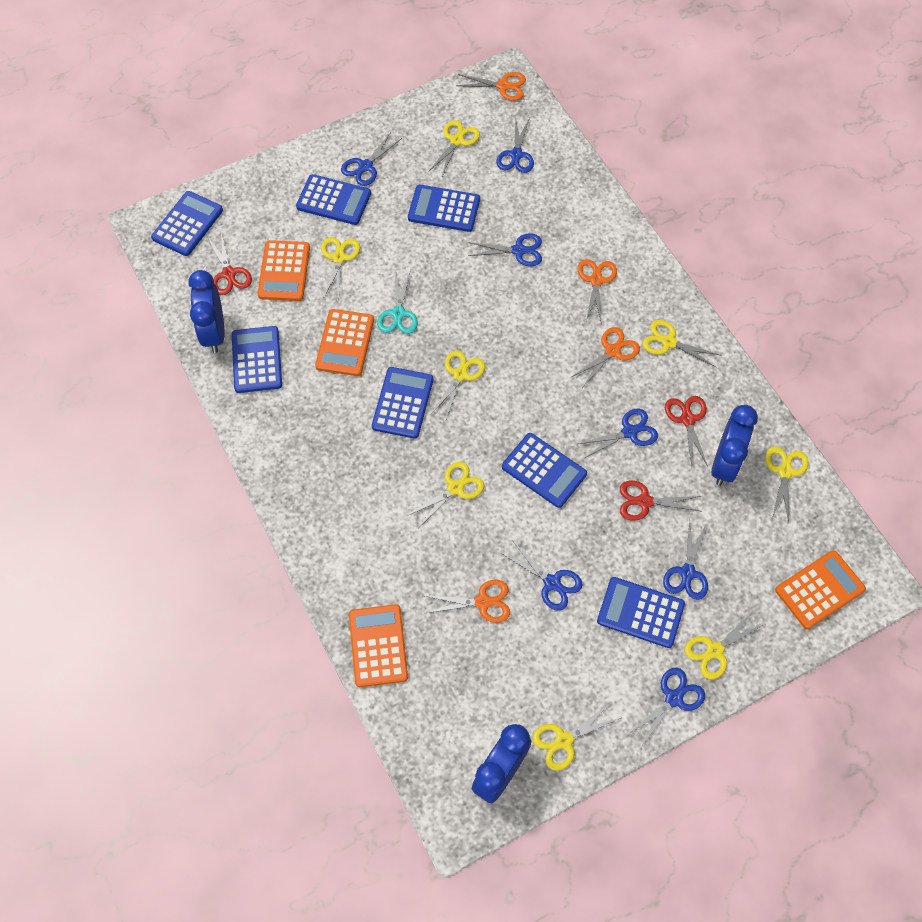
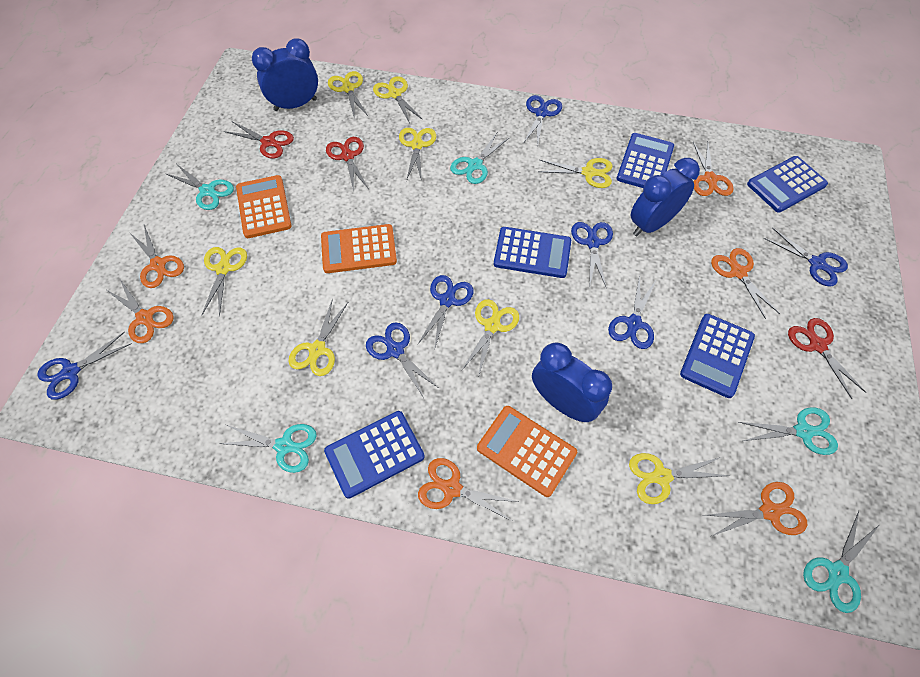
blue calculator: 7 -> 5
orange calculator: 4 -> 3
orange scissors: 4 -> 6
turquoise scissors: 1 -> 5

